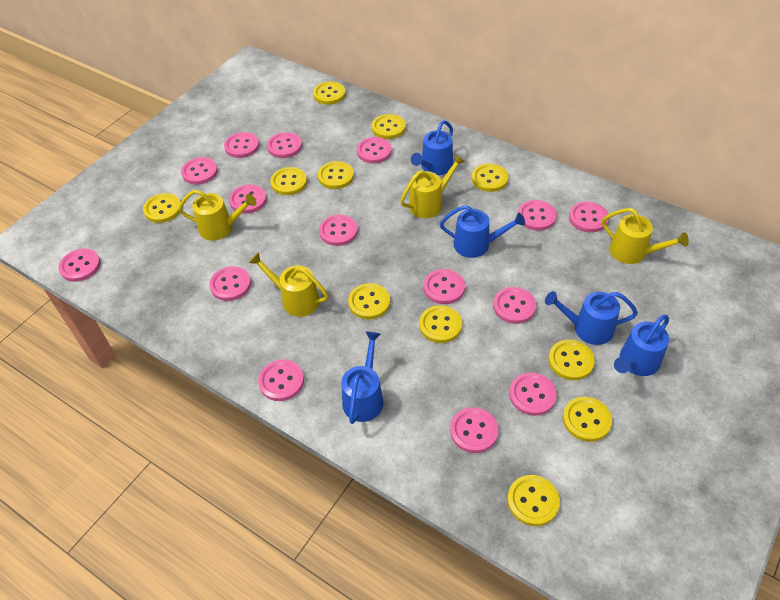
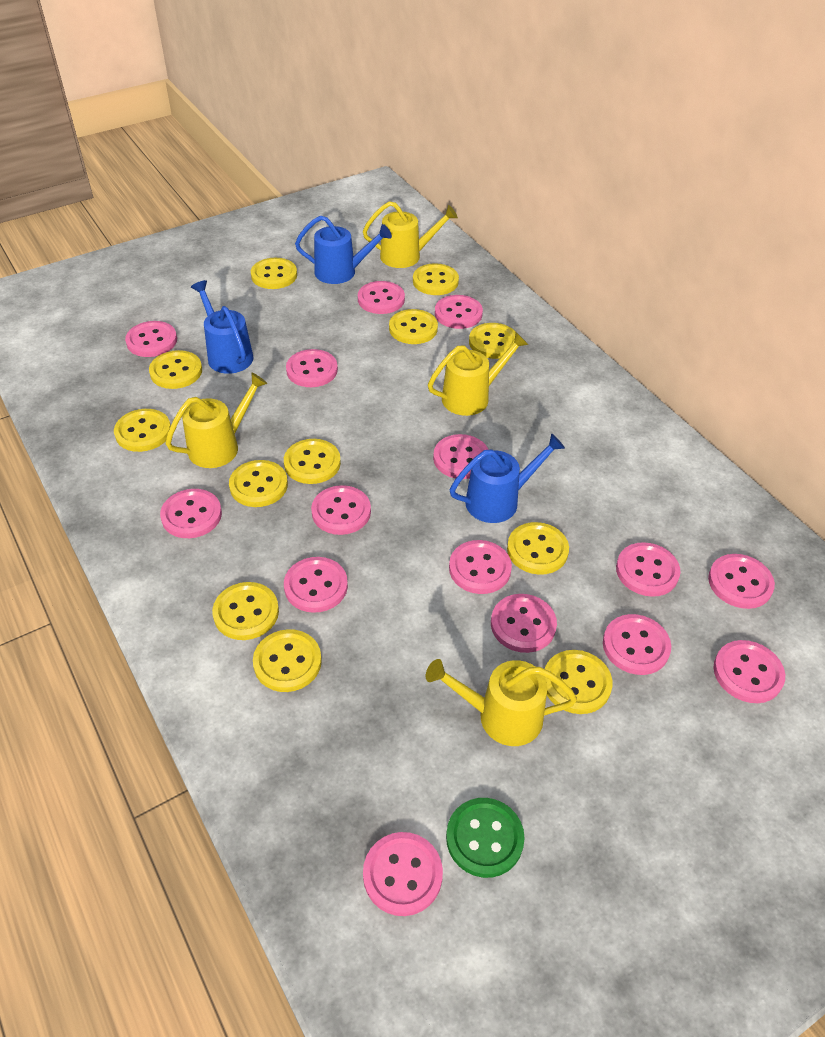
blue watering can: 5 -> 3
green button: 0 -> 1
yellow button: 11 -> 12

